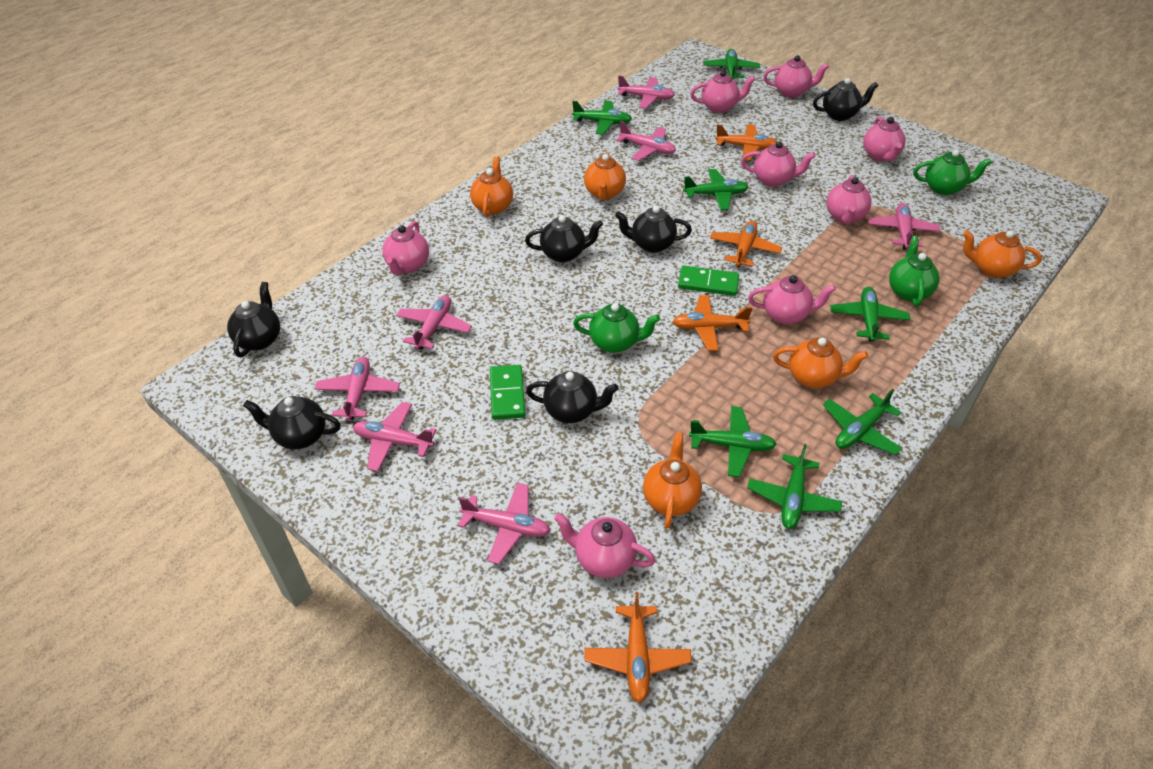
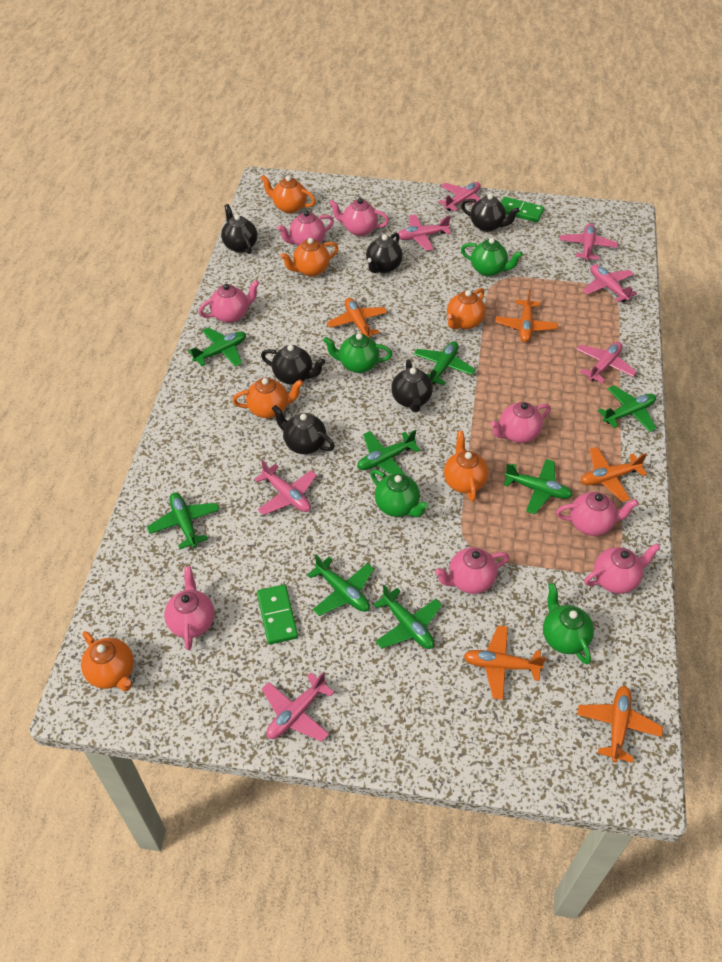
green plane: 7 -> 8
green teapot: 3 -> 4
orange plane: 4 -> 5
orange teapot: 5 -> 6

